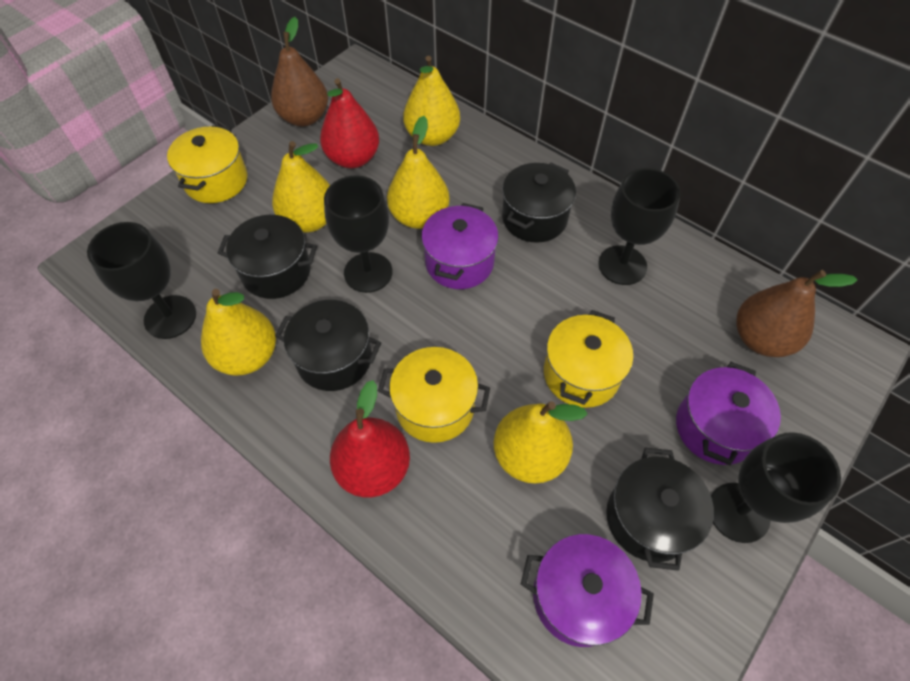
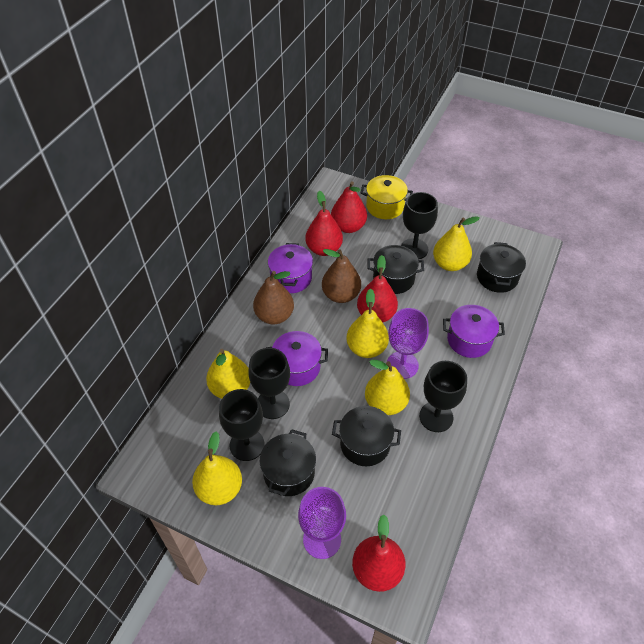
purple goblet: 0 -> 2
red pear: 2 -> 4
yellow pot: 3 -> 1

